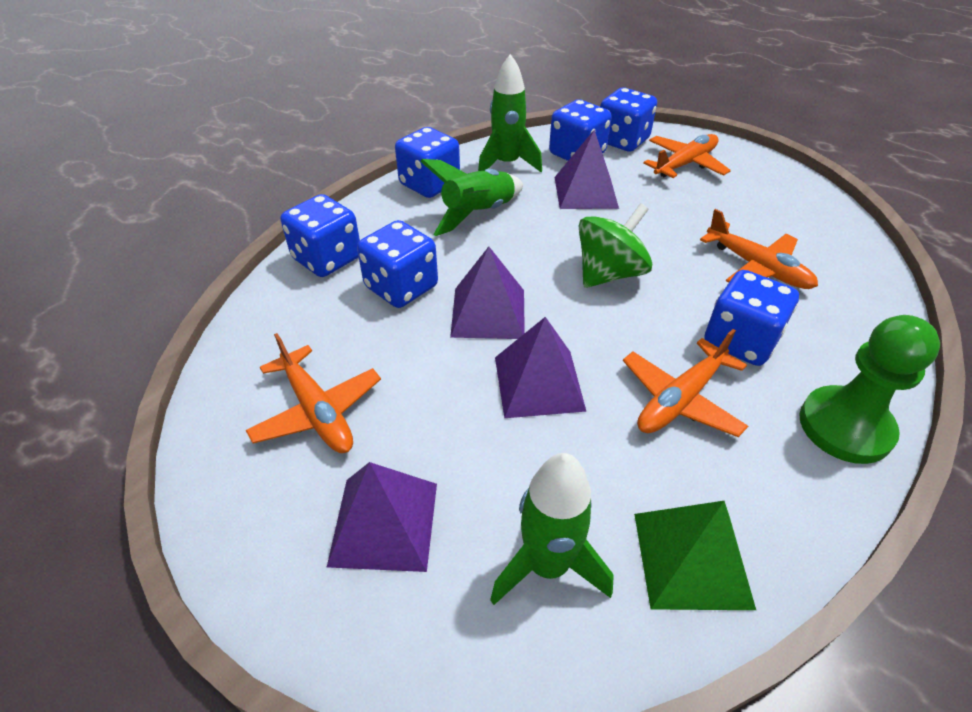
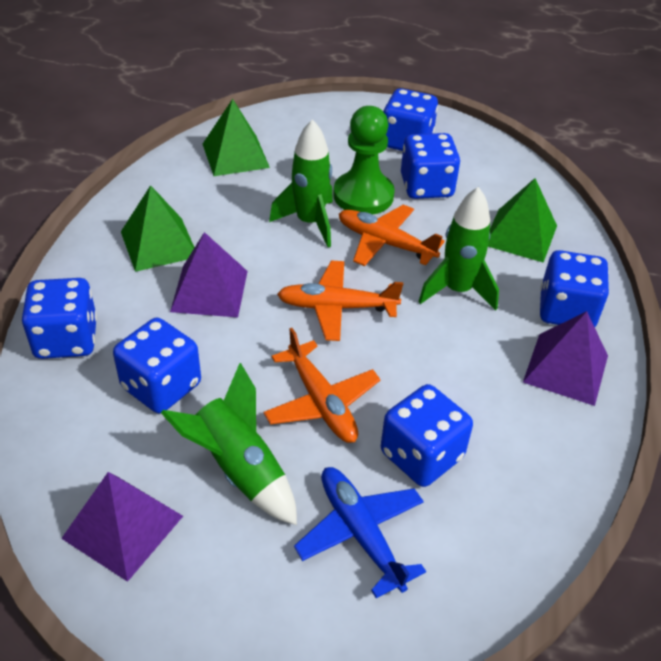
blue plane: 0 -> 1
green pyramid: 1 -> 3
green spinning top: 1 -> 0
orange plane: 4 -> 3
purple pyramid: 4 -> 3

